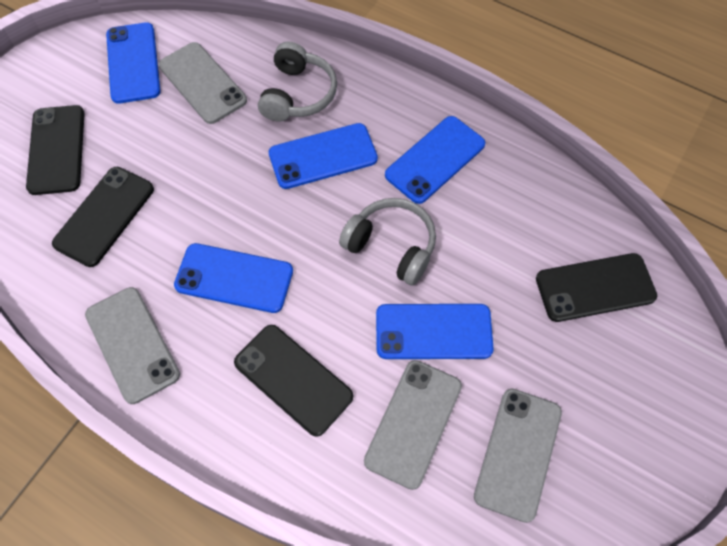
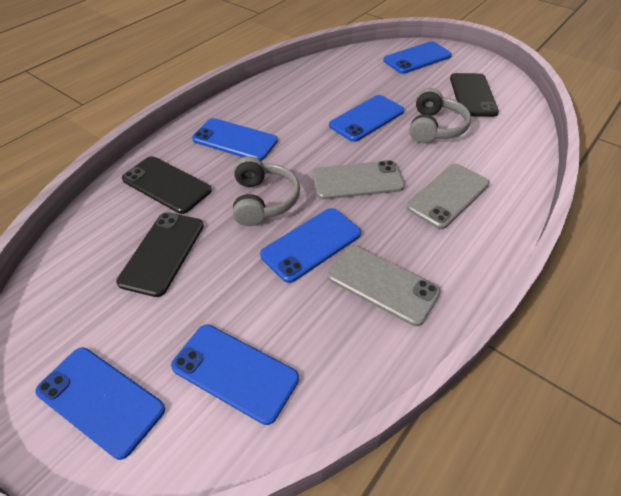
black phone: 4 -> 3
blue phone: 5 -> 6
grey phone: 4 -> 3

